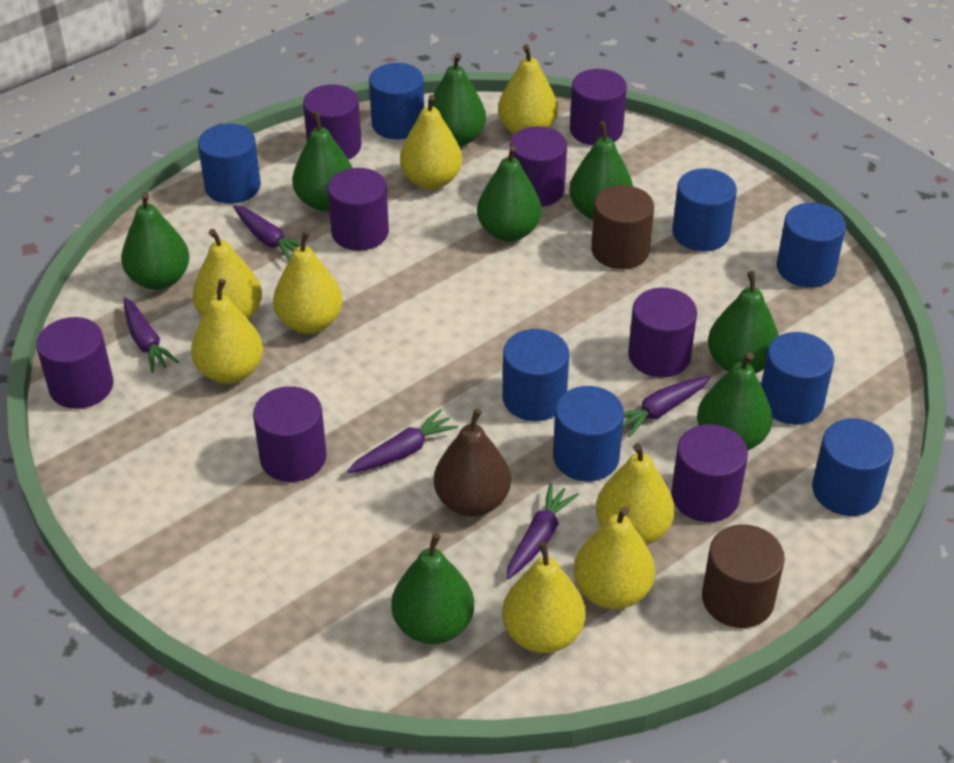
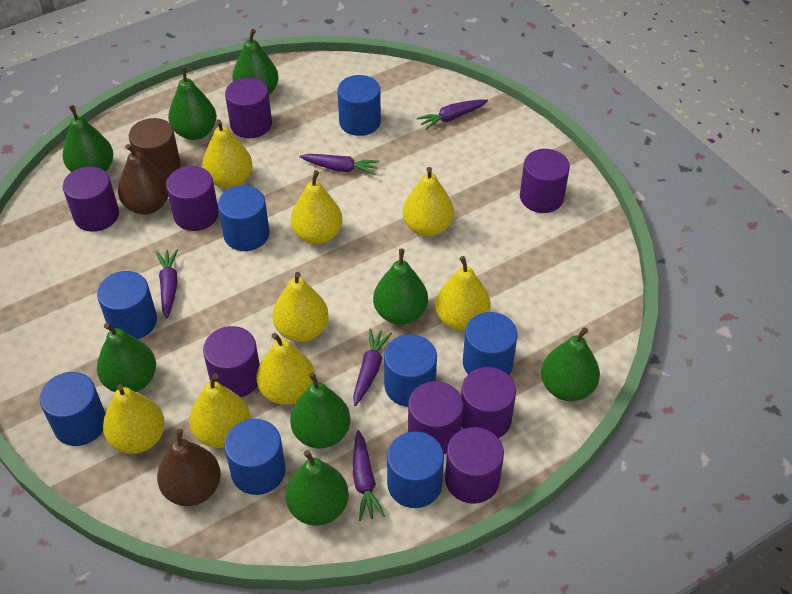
brown cylinder: 2 -> 1
brown pear: 1 -> 2

